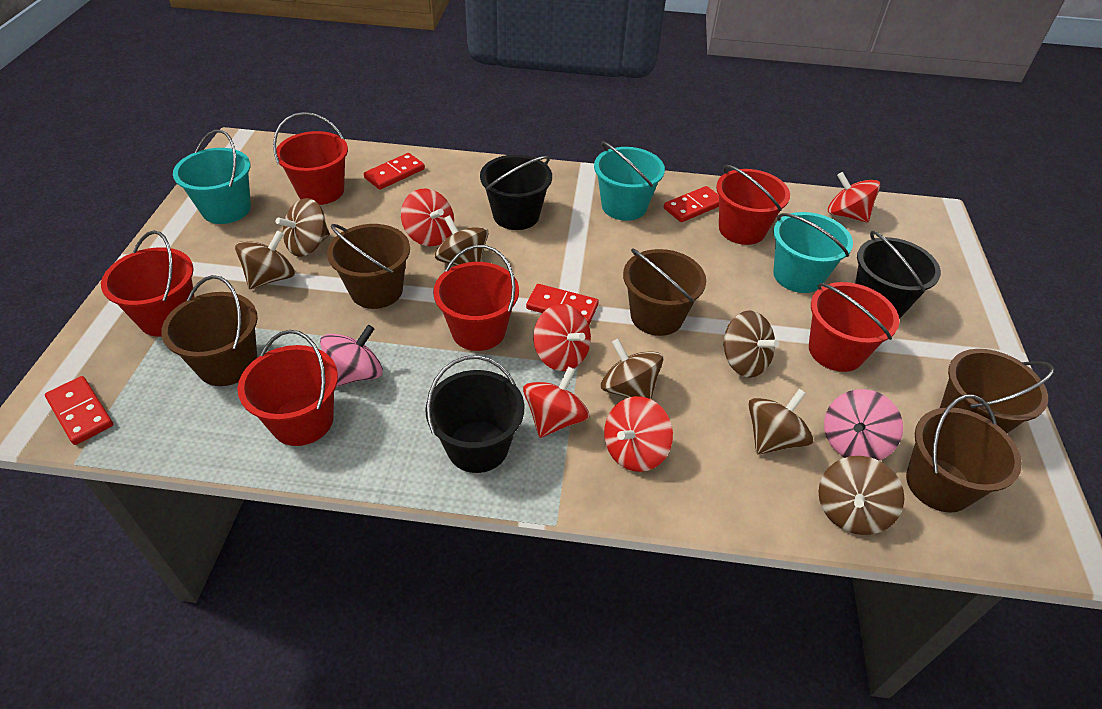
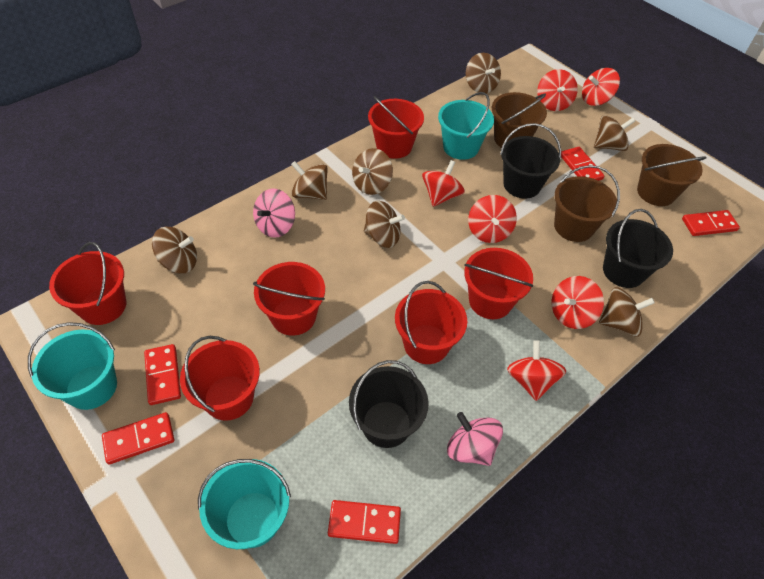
brown bucket: 5 -> 3
red domino: 4 -> 5
red spinning top: 5 -> 6

